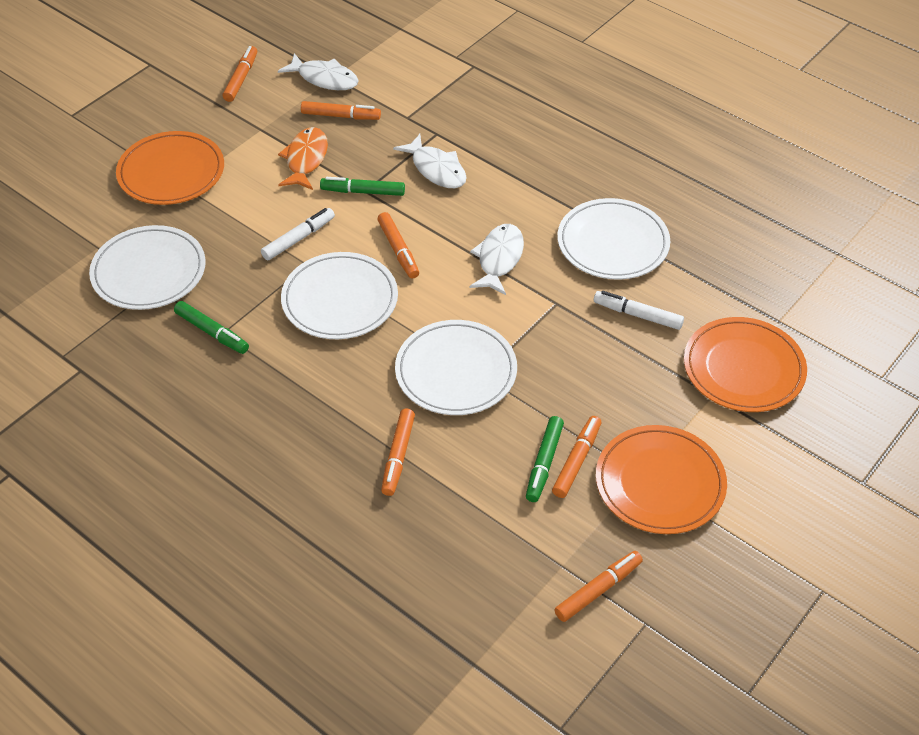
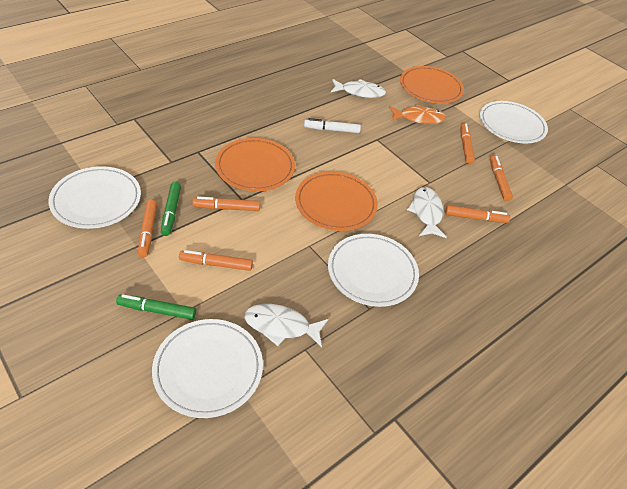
green marker: 3 -> 2
white marker: 2 -> 1

